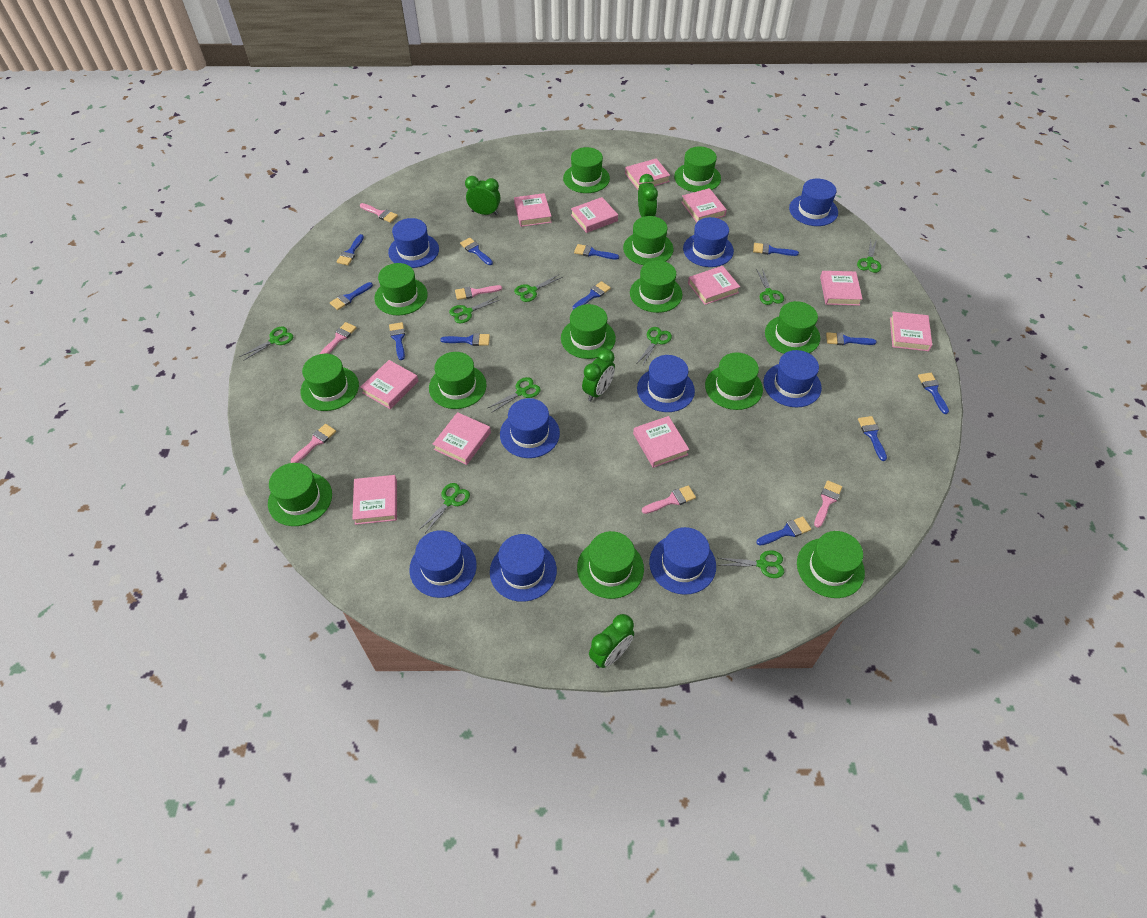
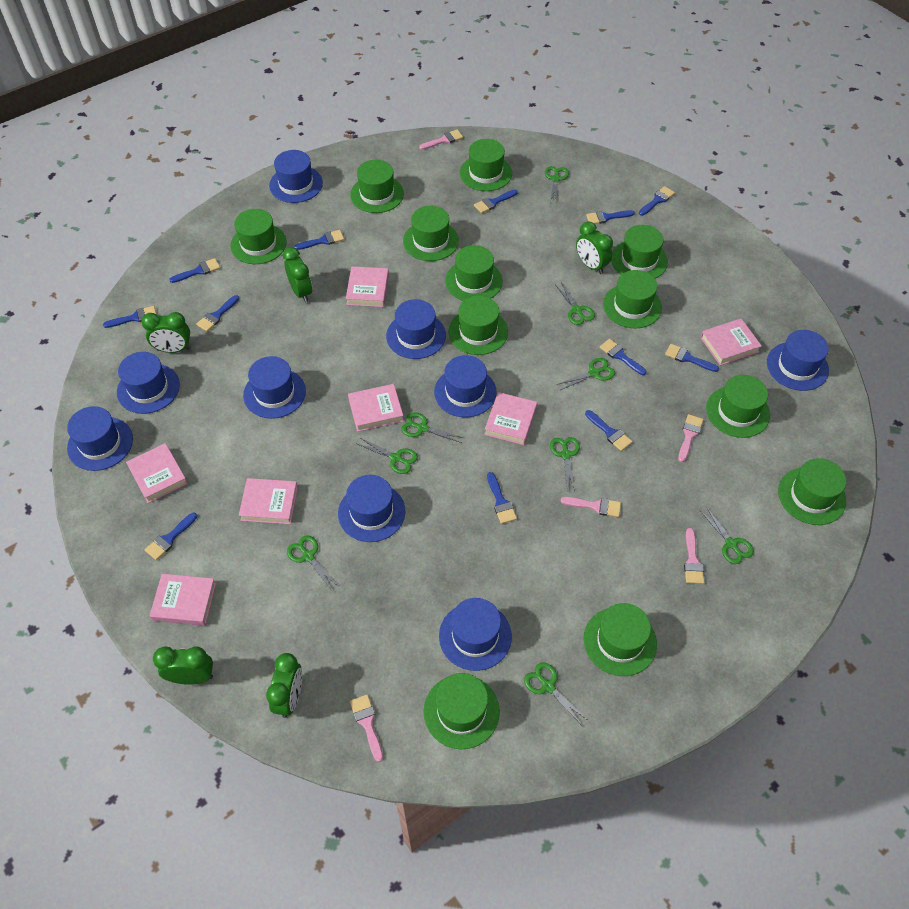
green clock: 4 -> 5
green hat: 13 -> 12
pink book: 11 -> 7
pink brush: 6 -> 5

